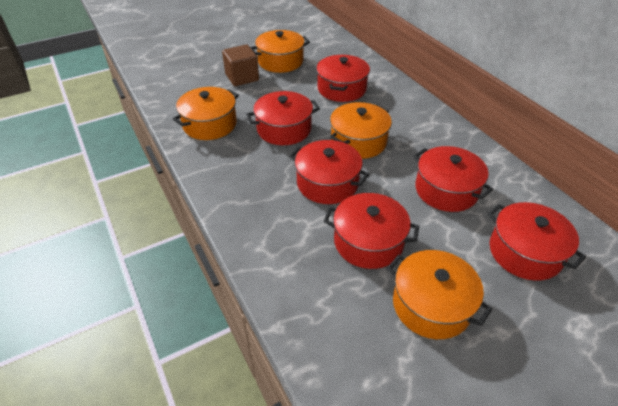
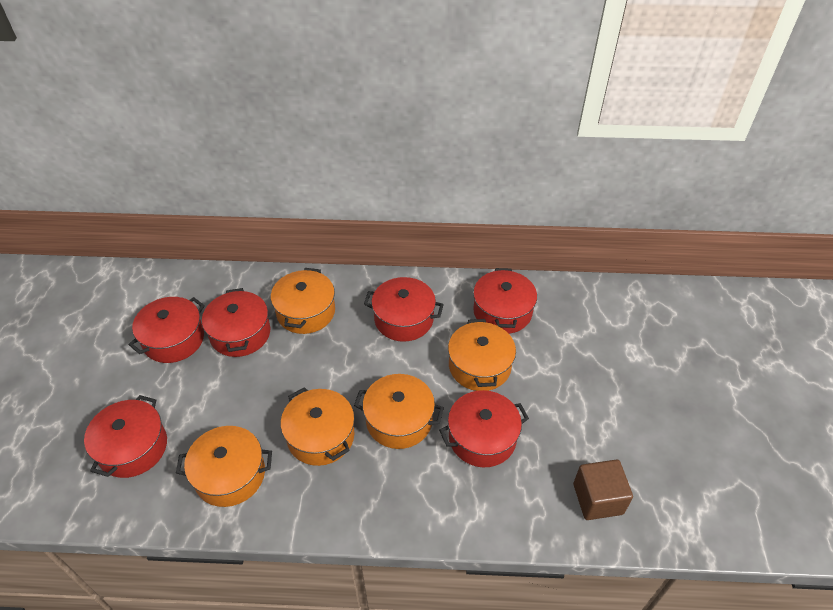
orange pot: 4 -> 5

